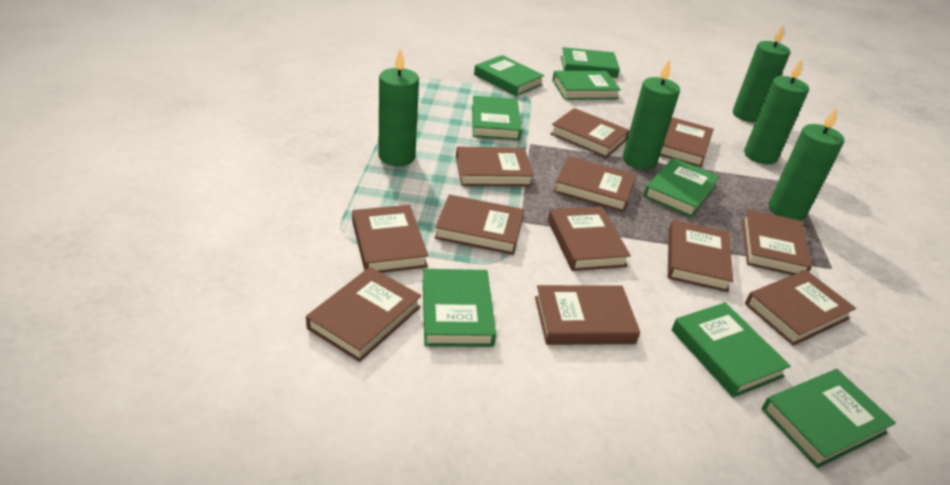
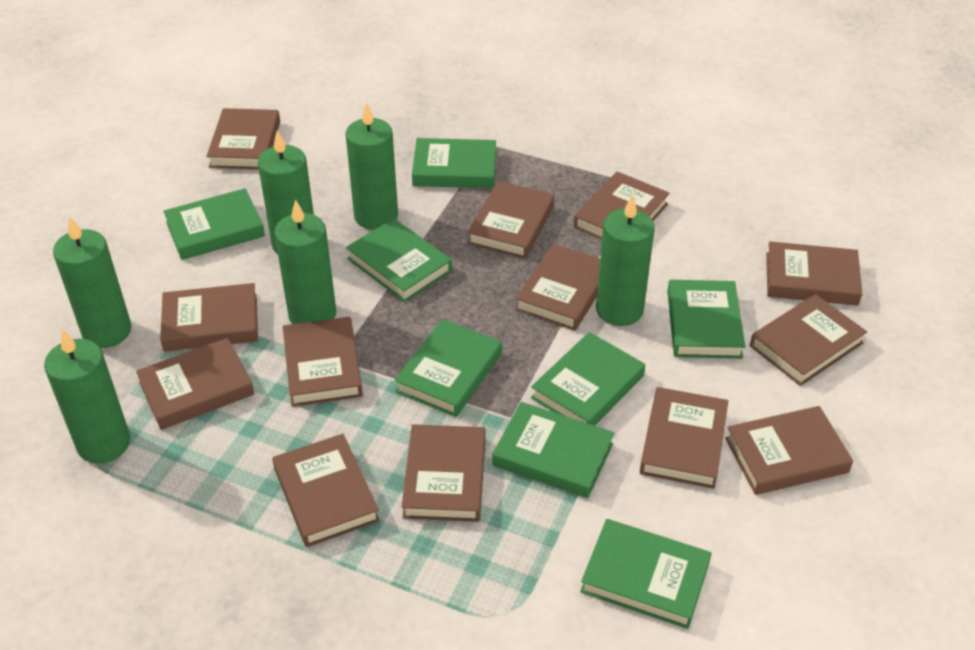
brown book: 12 -> 13
green candle: 5 -> 6

